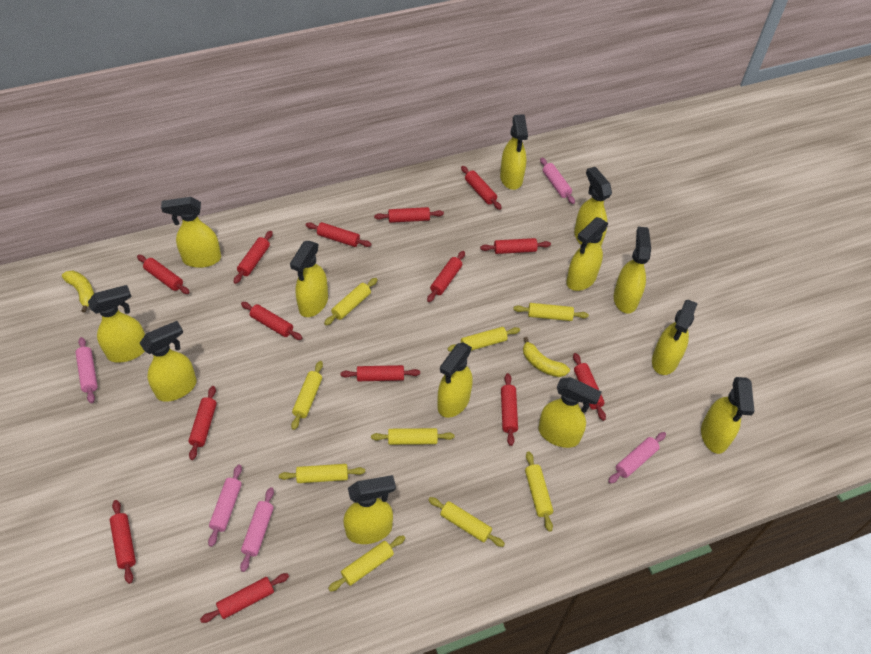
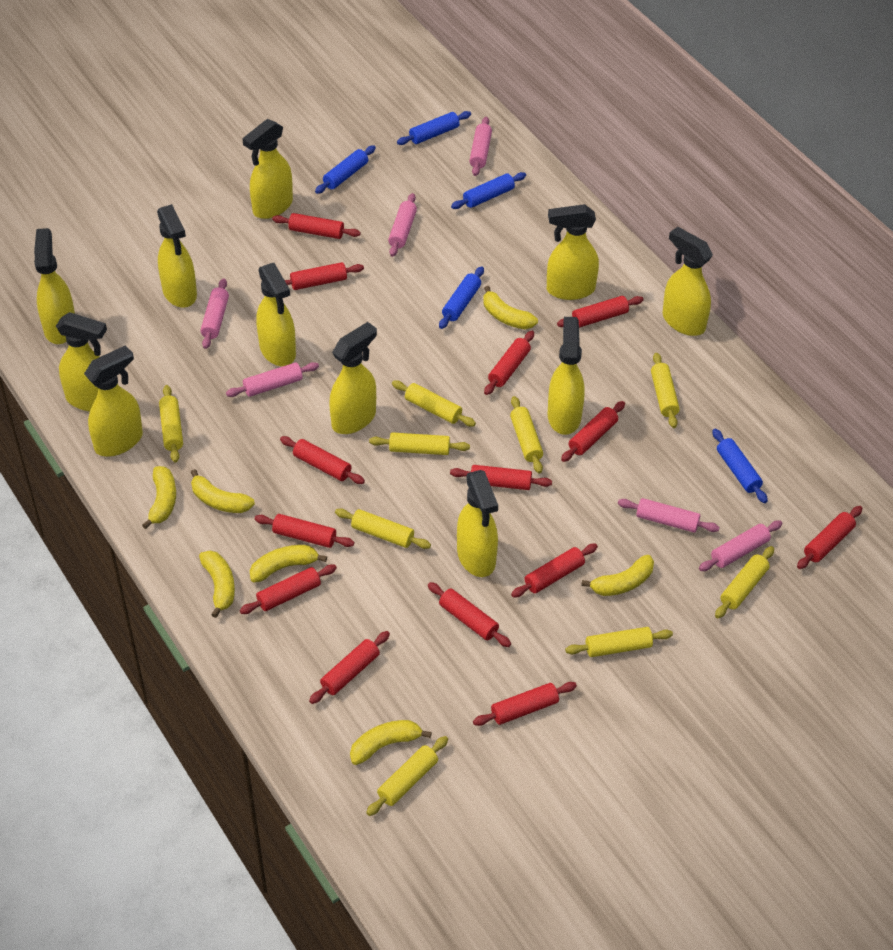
blue rolling pin: 0 -> 5
pink rolling pin: 5 -> 6
yellow banana: 2 -> 7
yellow spray bottle: 13 -> 11

